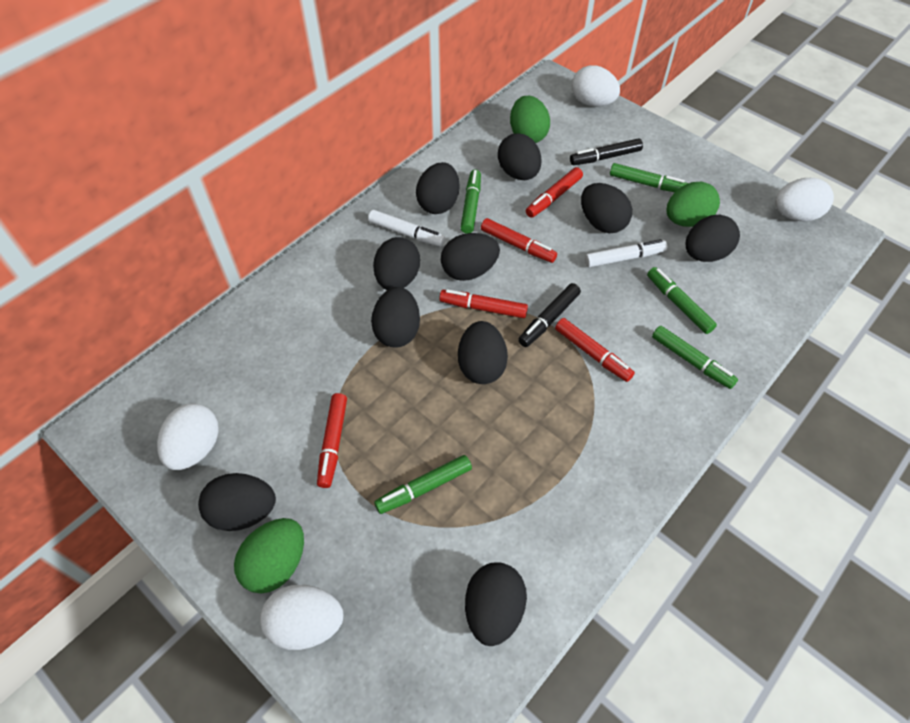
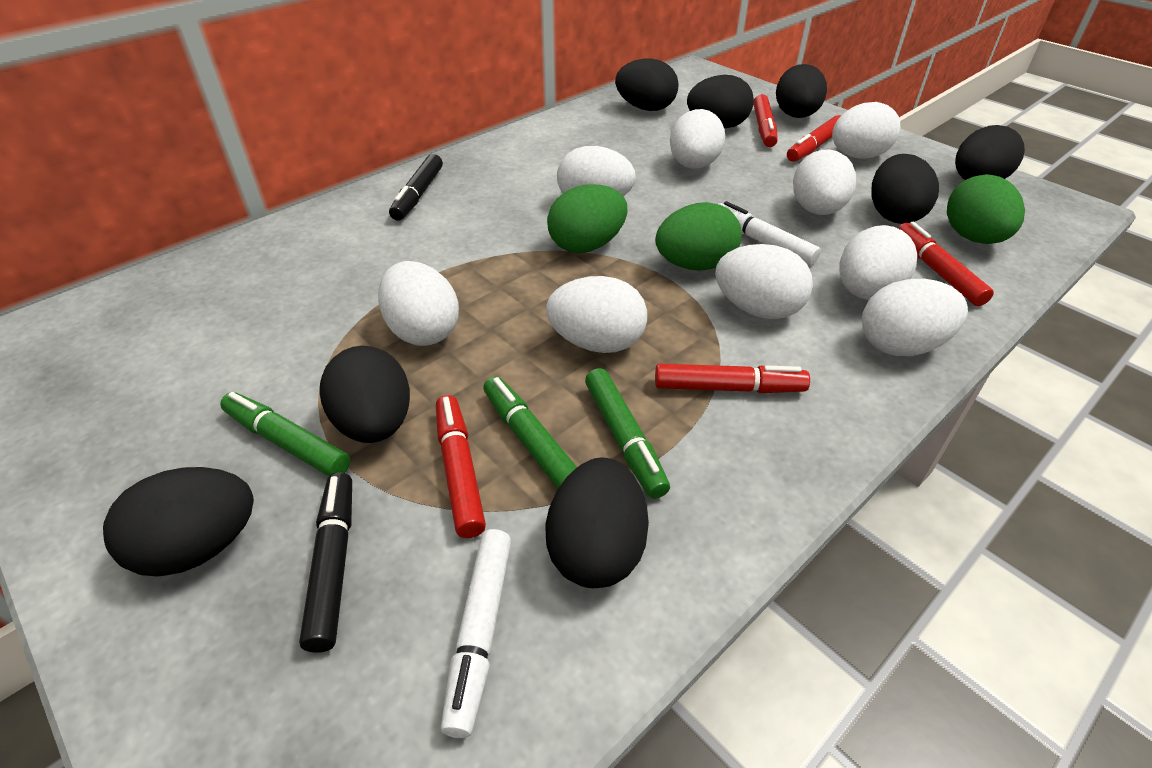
black egg: 10 -> 8
green marker: 5 -> 3
white egg: 4 -> 9

